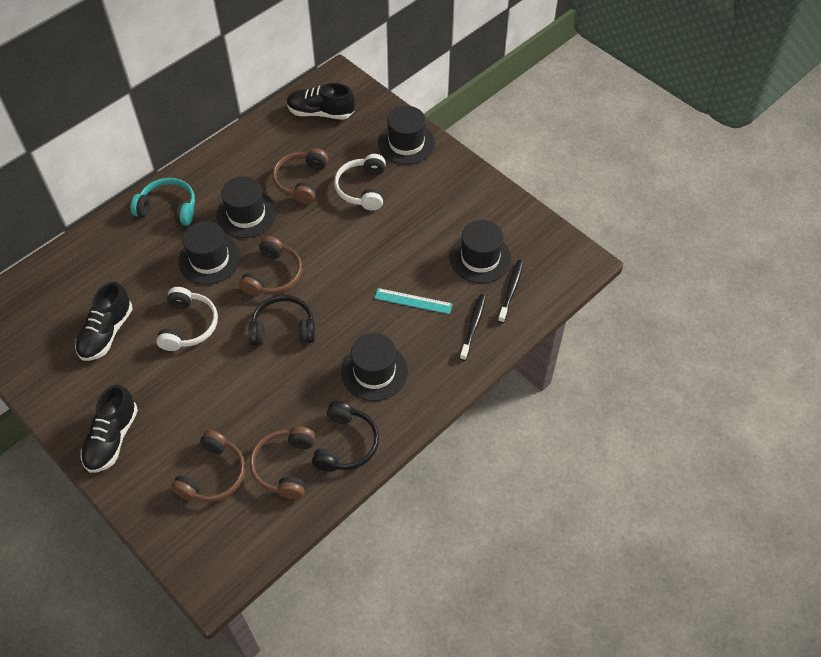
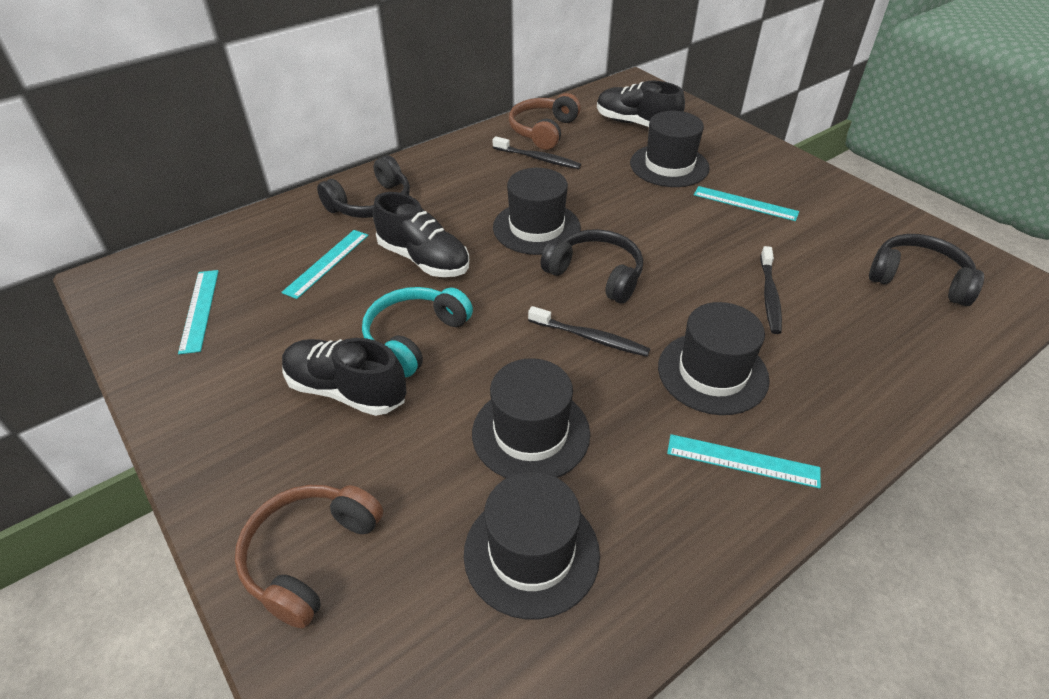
black headphones: 2 -> 3
black toothbrush: 2 -> 3
brown headphones: 4 -> 2
turquoise ruler: 1 -> 4
white headphones: 2 -> 0

